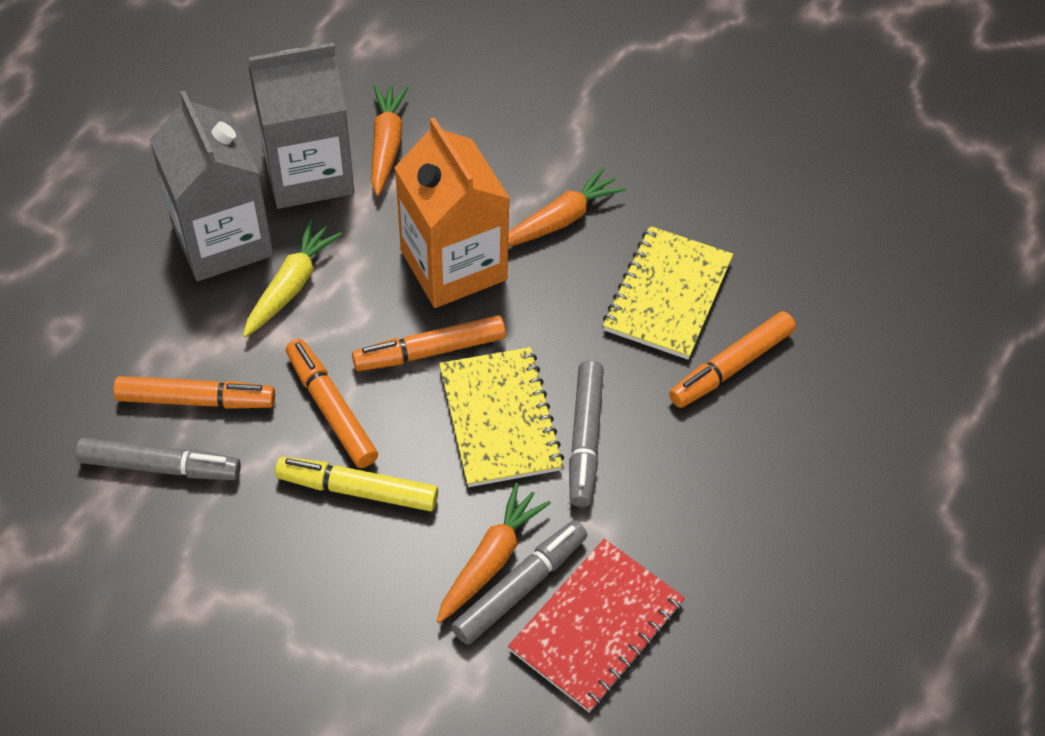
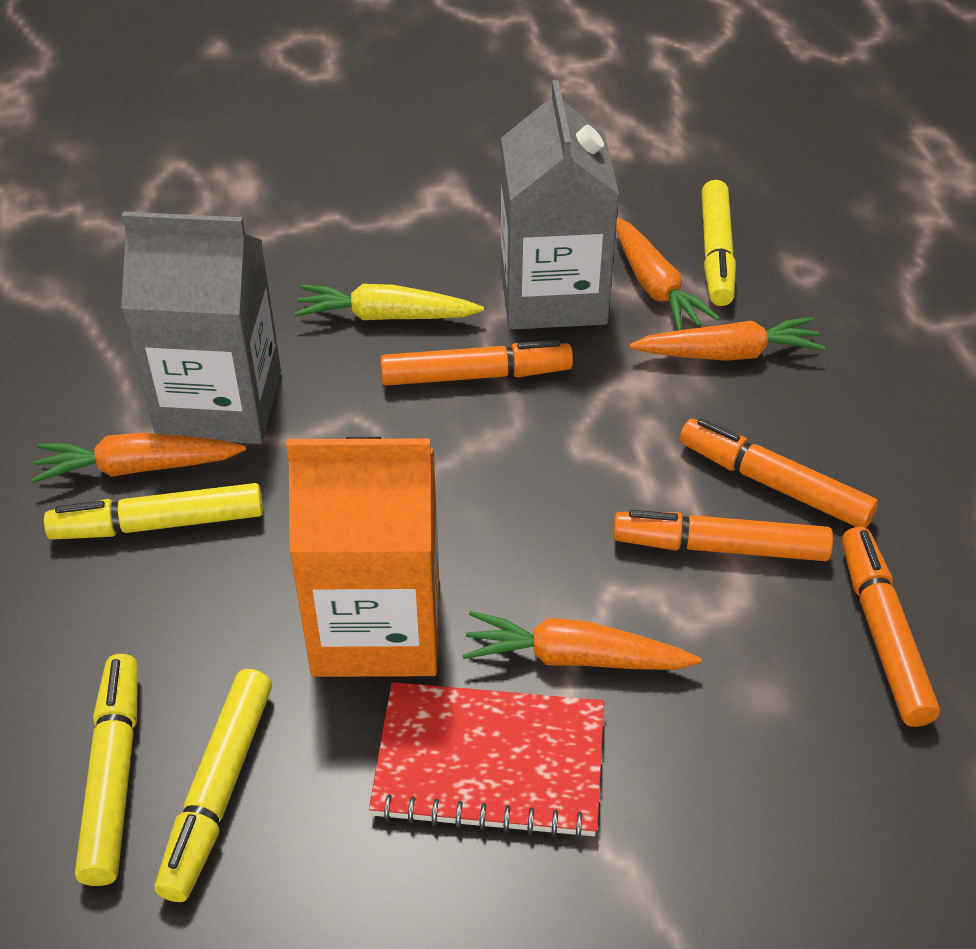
grey marker: 3 -> 0
orange carrot: 3 -> 4
yellow marker: 1 -> 4
yellow notebook: 2 -> 0

